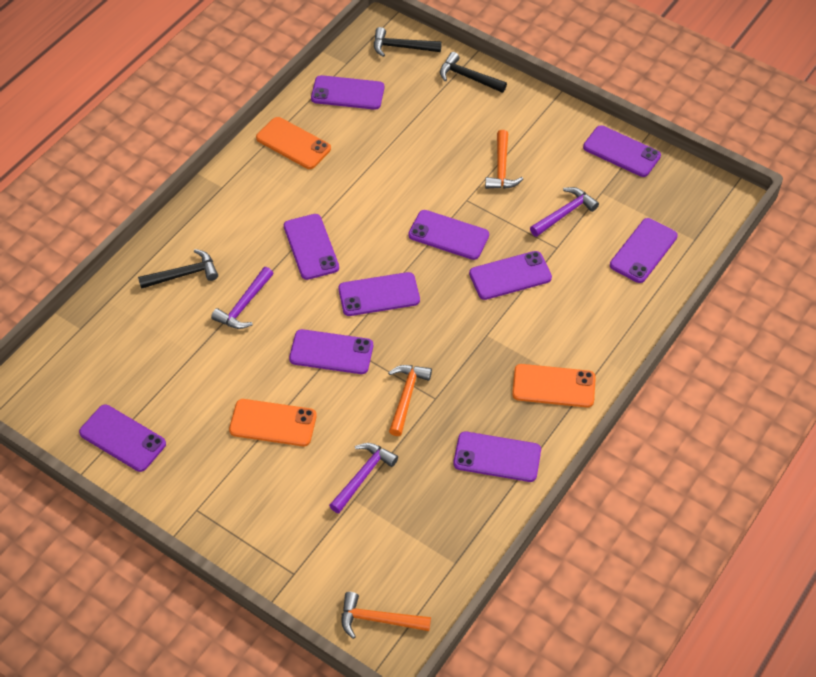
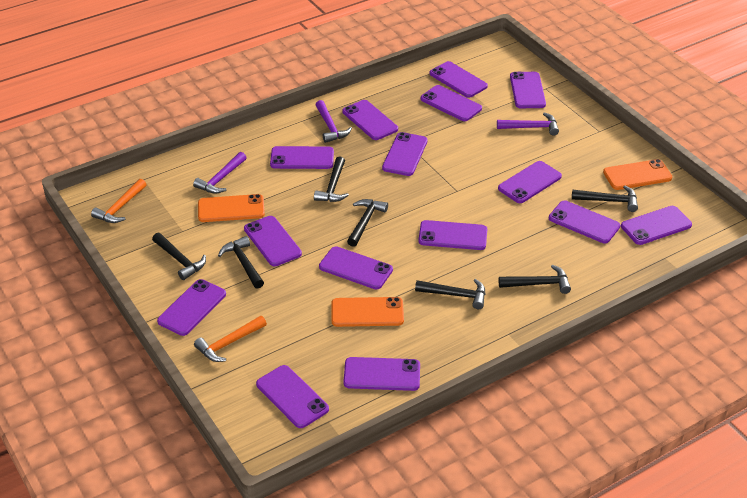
black hammer: 3 -> 7
orange hammer: 3 -> 2
purple phone: 10 -> 15

